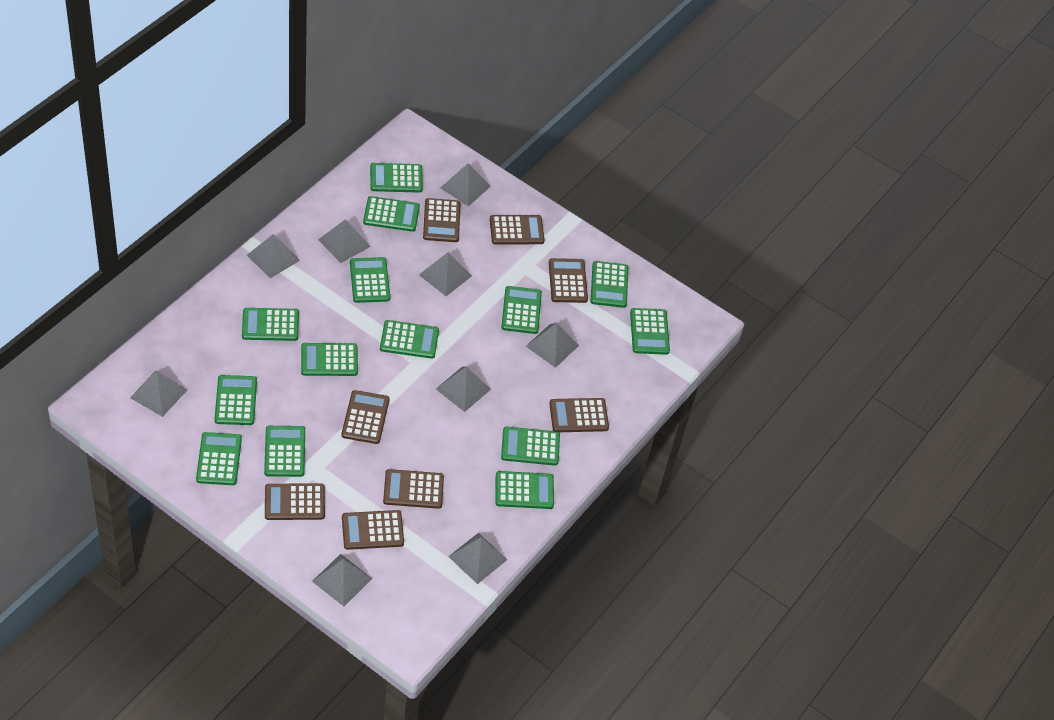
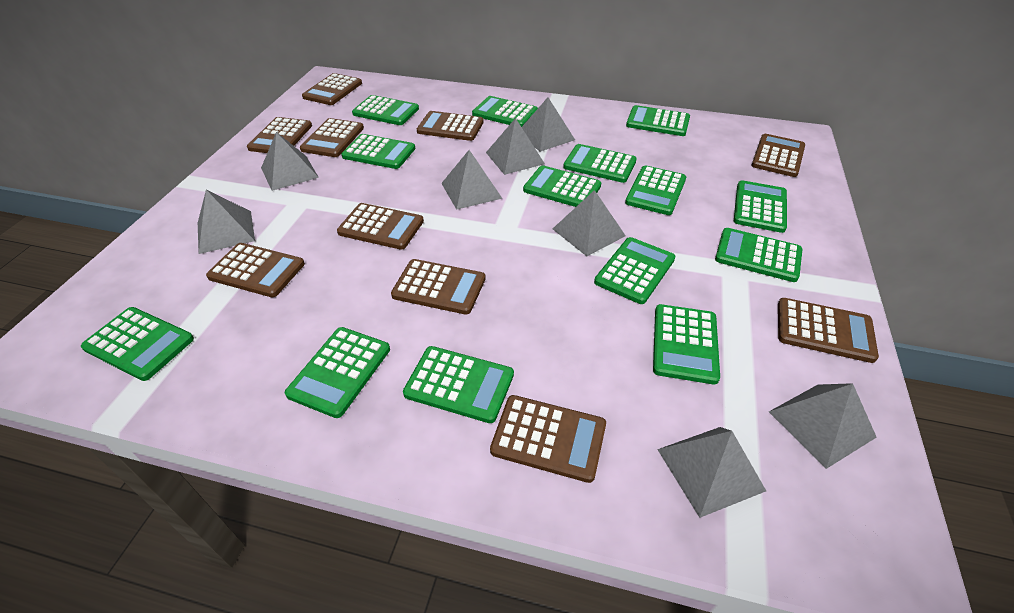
brown calculator: 8 -> 10
grey pyramid: 9 -> 8

